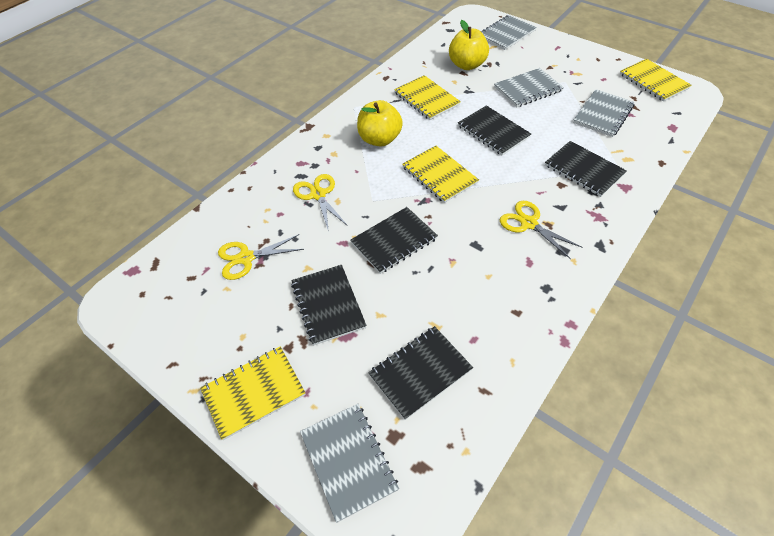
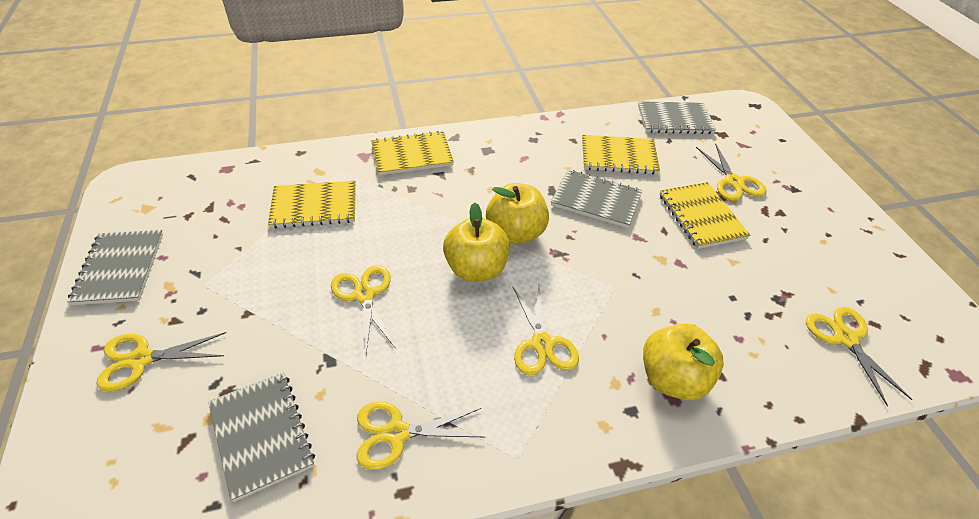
black notebook: 5 -> 0
yellow apple: 2 -> 3
yellow scissors: 3 -> 6

